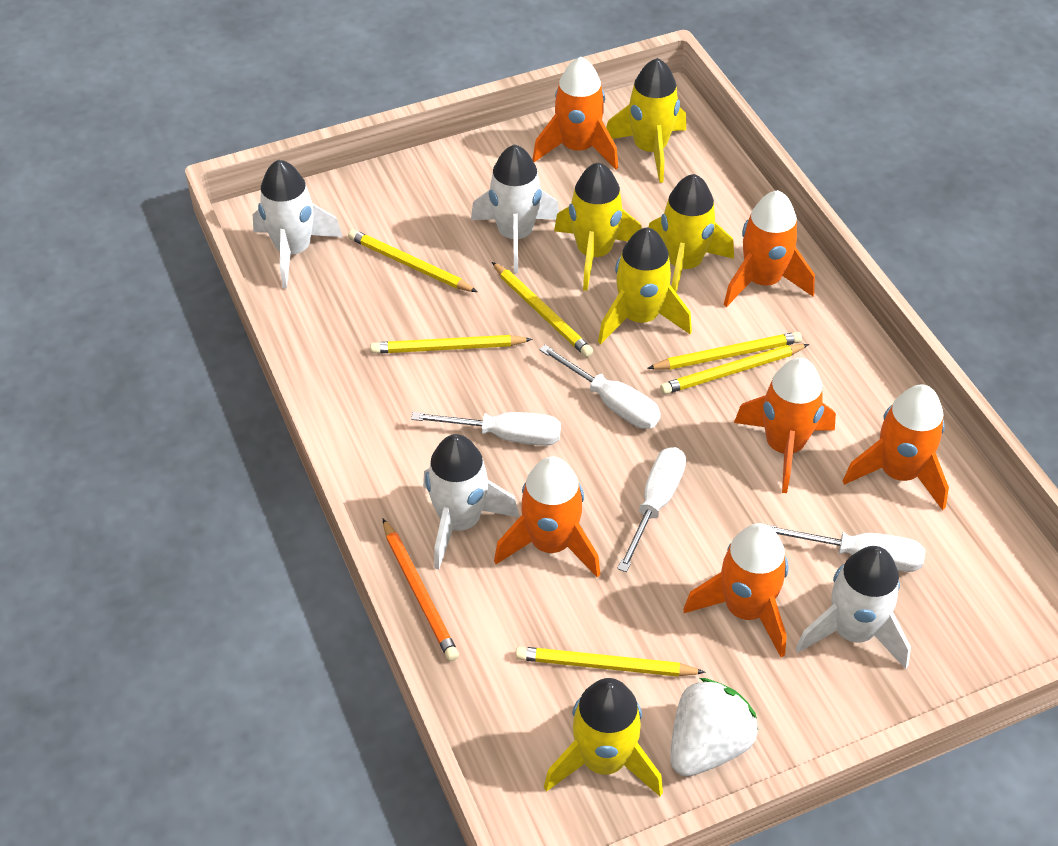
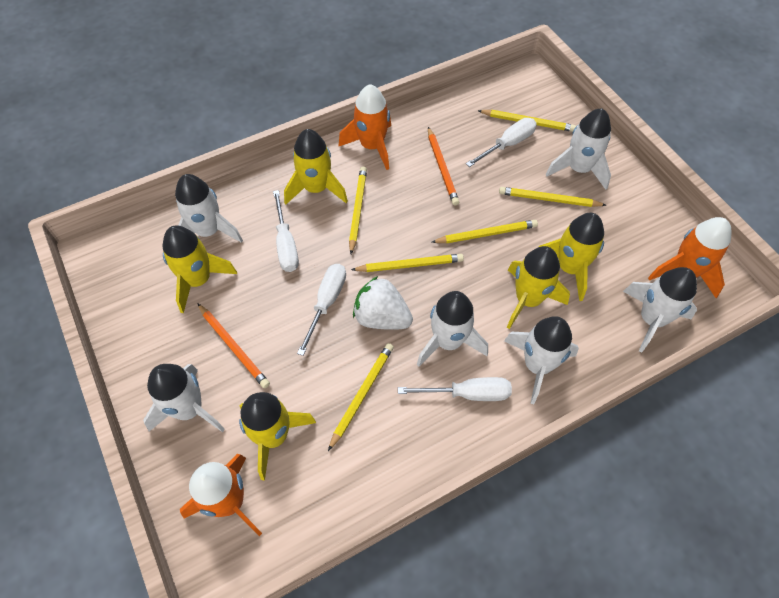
orange pencil: 1 -> 2
orange rocket: 6 -> 3
white rocket: 4 -> 6

